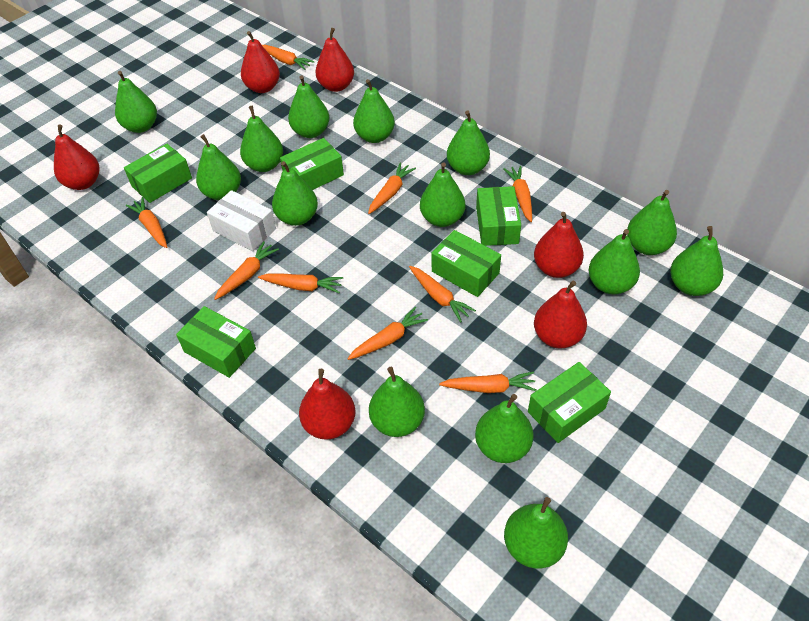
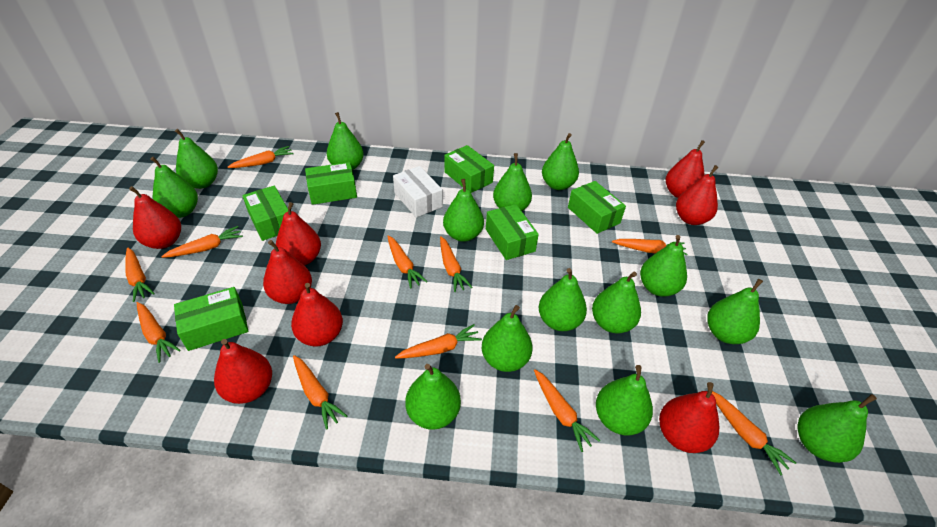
orange carrot: 9 -> 11
red pear: 6 -> 8

